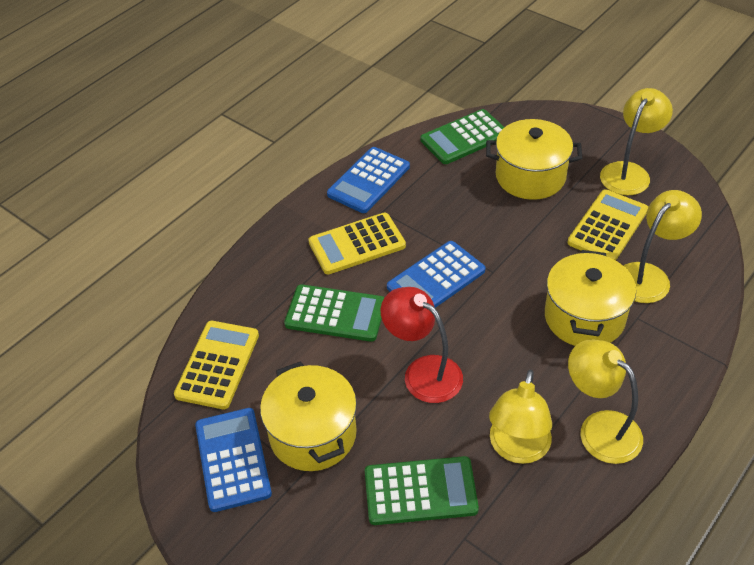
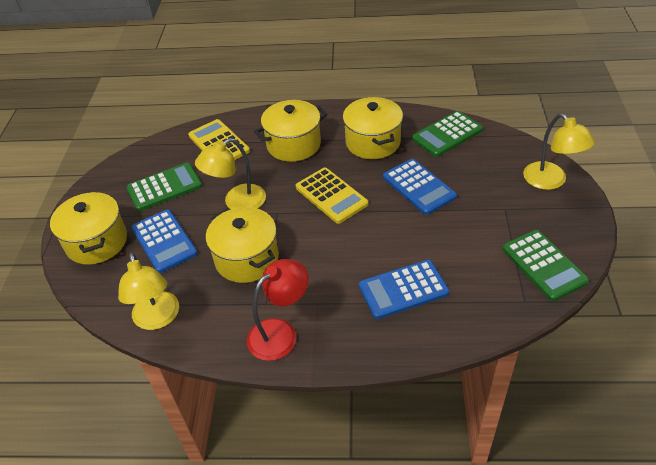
yellow calculator: 3 -> 2
yellow lamp: 4 -> 3
yellow pot: 3 -> 4

